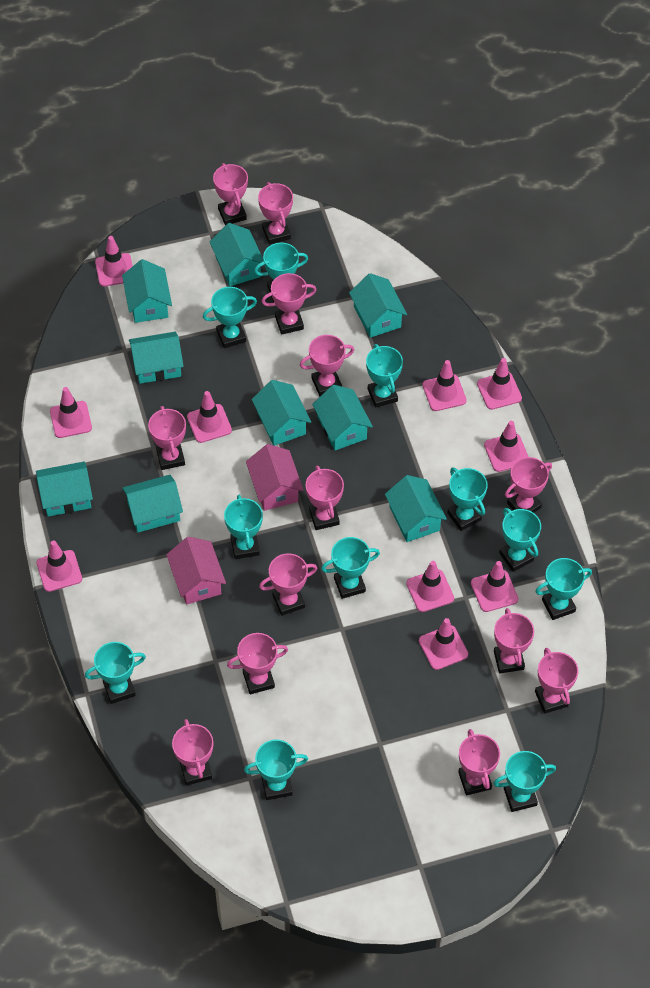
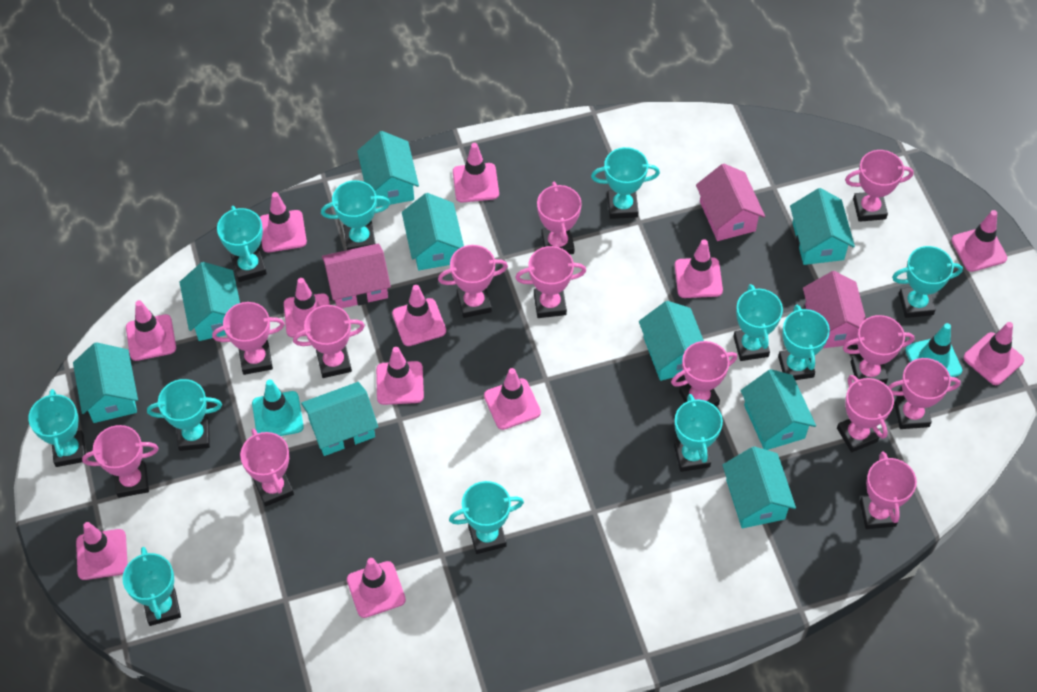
pink house: 2 -> 3
pink traffic cone: 10 -> 12
turquoise traffic cone: 0 -> 2

